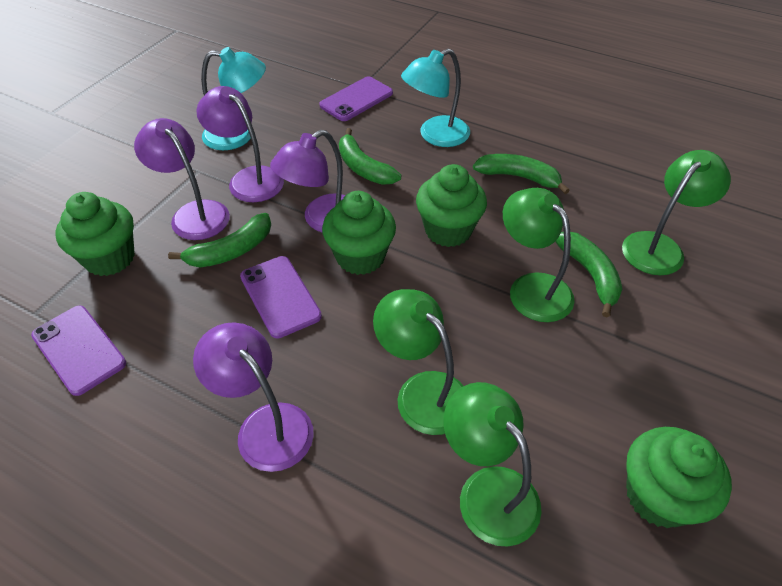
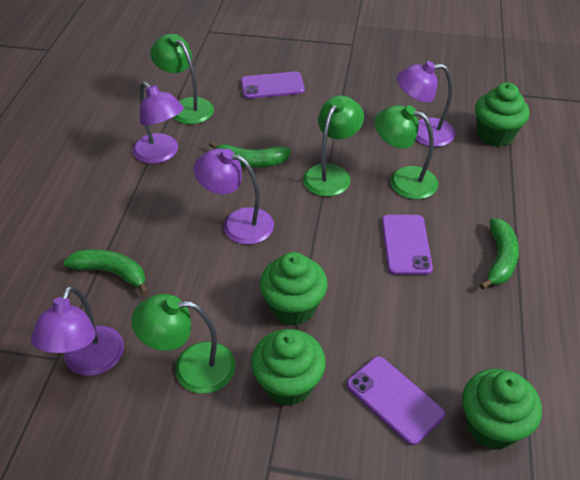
green banana: 4 -> 3
turquoise lamp: 2 -> 0

